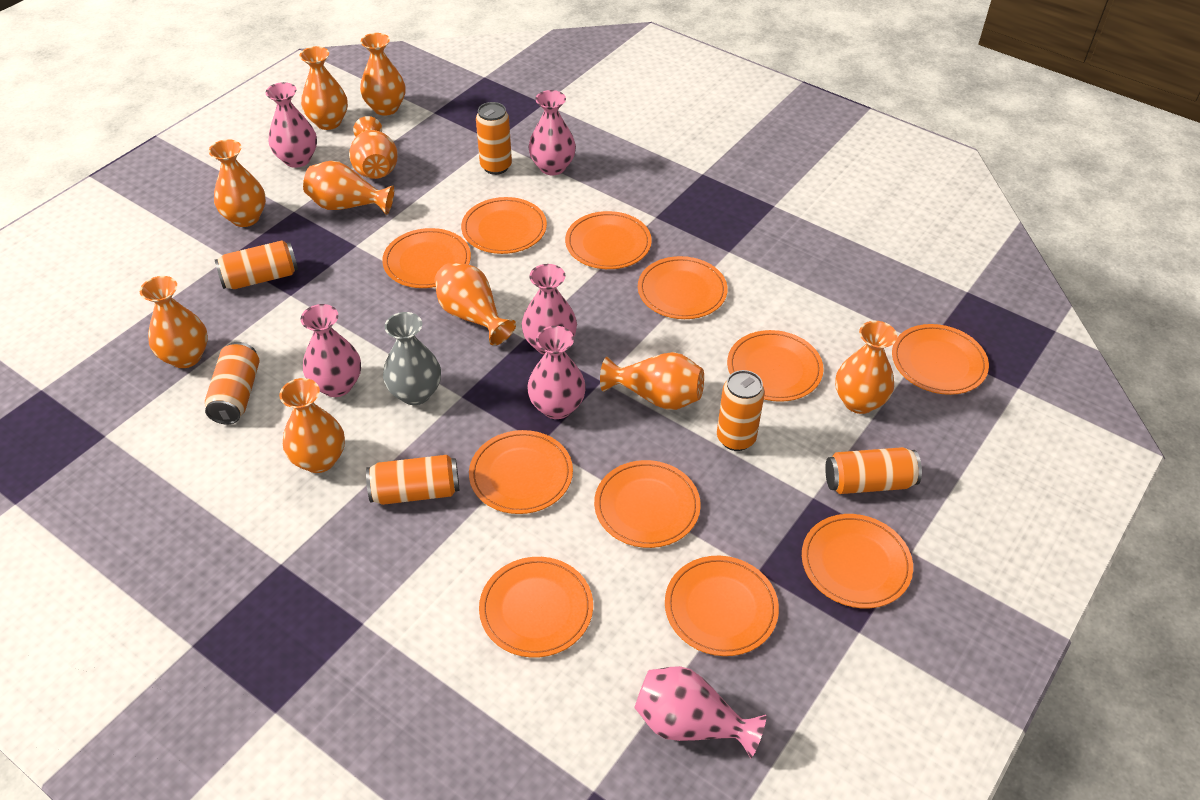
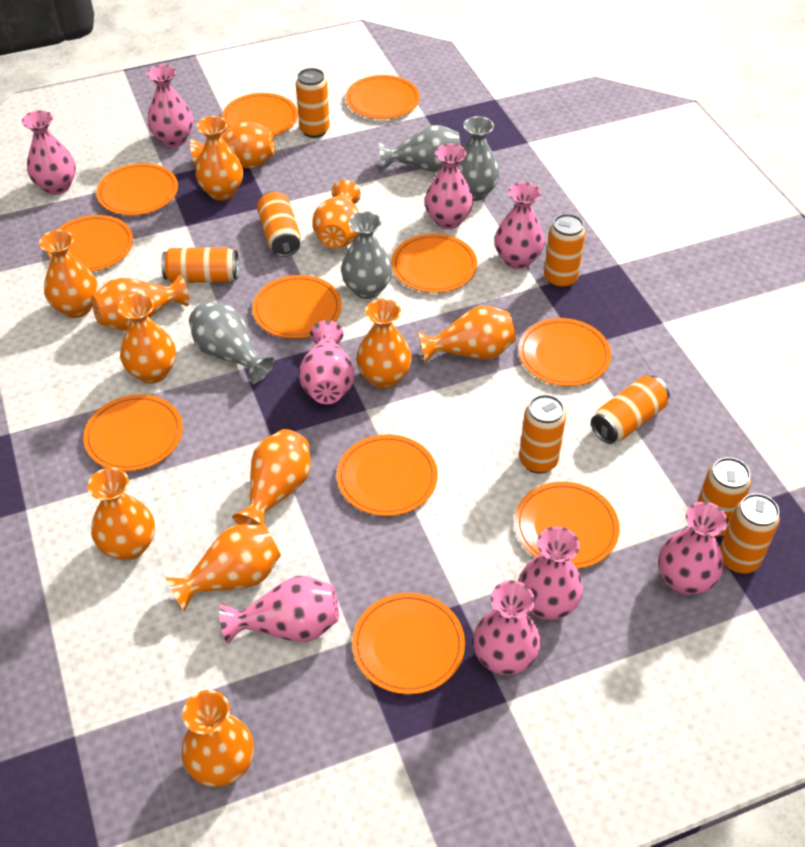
grey vase: 1 -> 4
orange can: 6 -> 8
orange vase: 10 -> 12
pink vase: 6 -> 9

